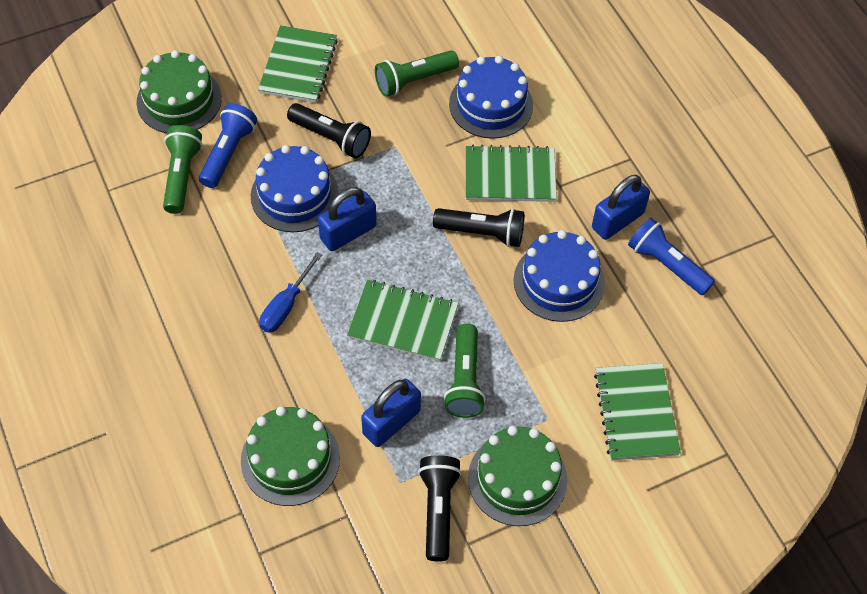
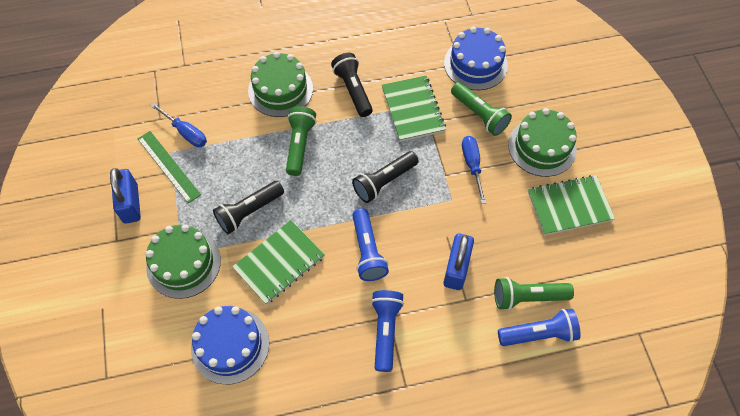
blue cake: 3 -> 2
blue flashlight: 2 -> 3
blue padlock: 3 -> 2
blue screwdriver: 1 -> 2
green notebook: 4 -> 3
green ruler: 0 -> 1

